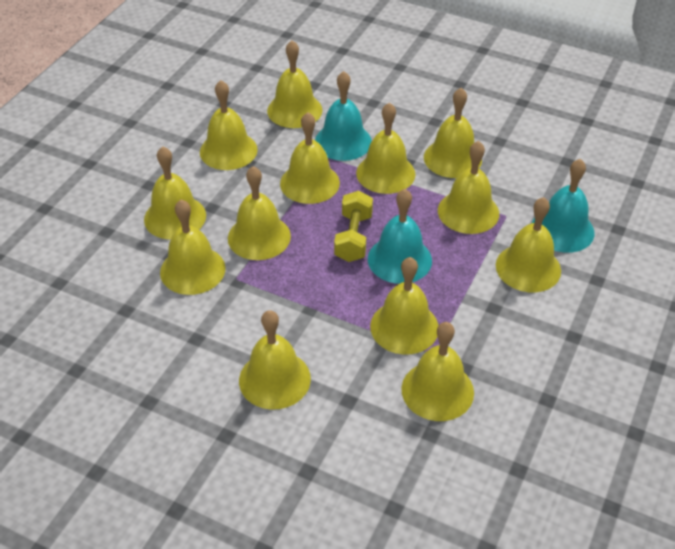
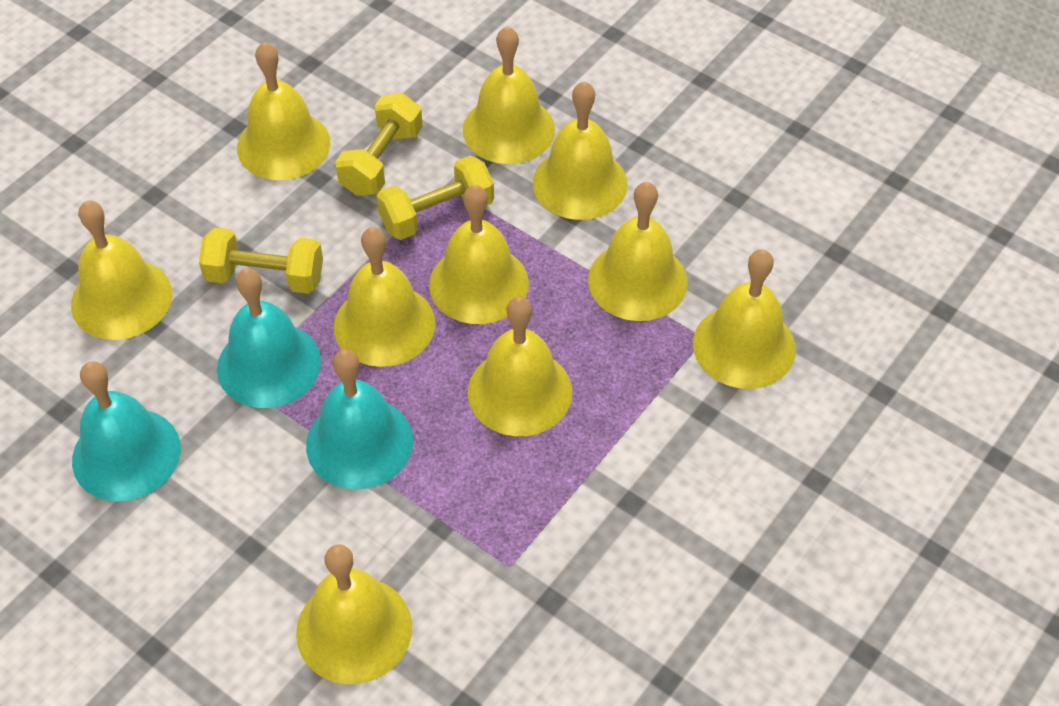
yellow bell: 13 -> 10
yellow dumbbell: 1 -> 3

